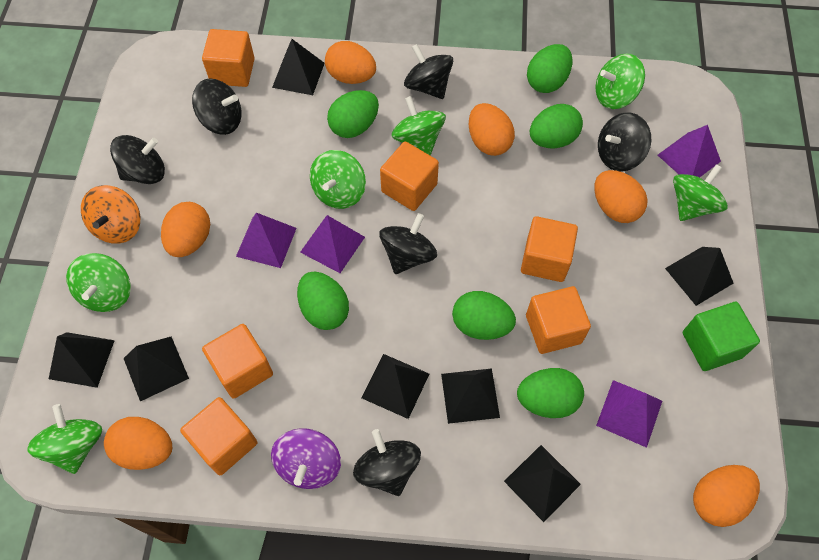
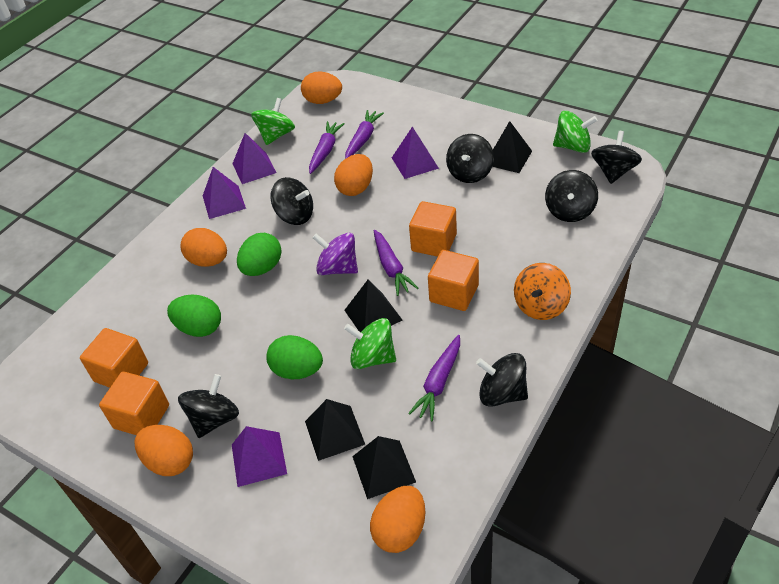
black pyramid: 7 -> 4
green cube: 1 -> 0
green egg: 6 -> 3
green spinning top: 6 -> 3
orange cube: 6 -> 4
orange egg: 6 -> 5
purple carrot: 0 -> 4

